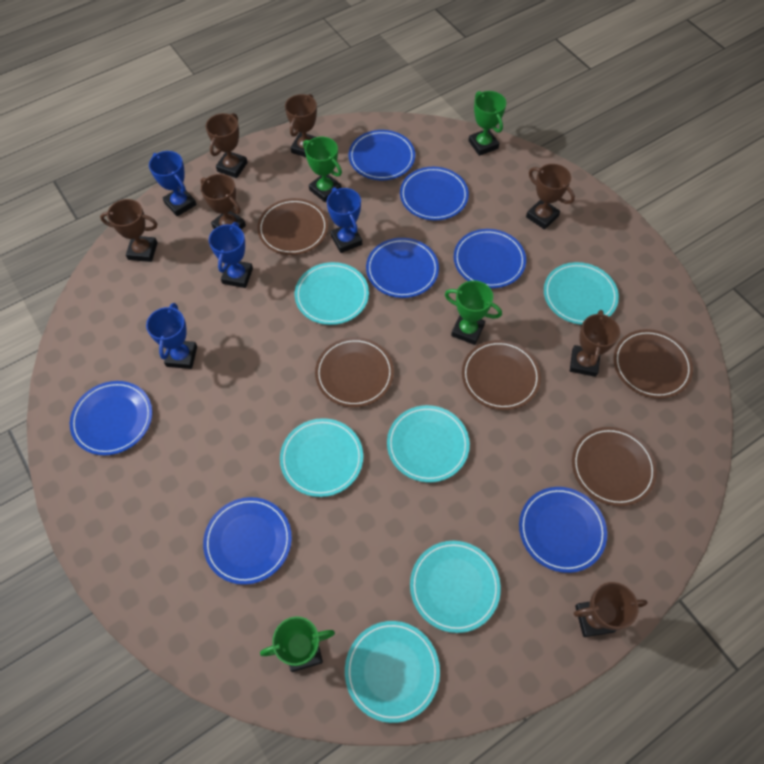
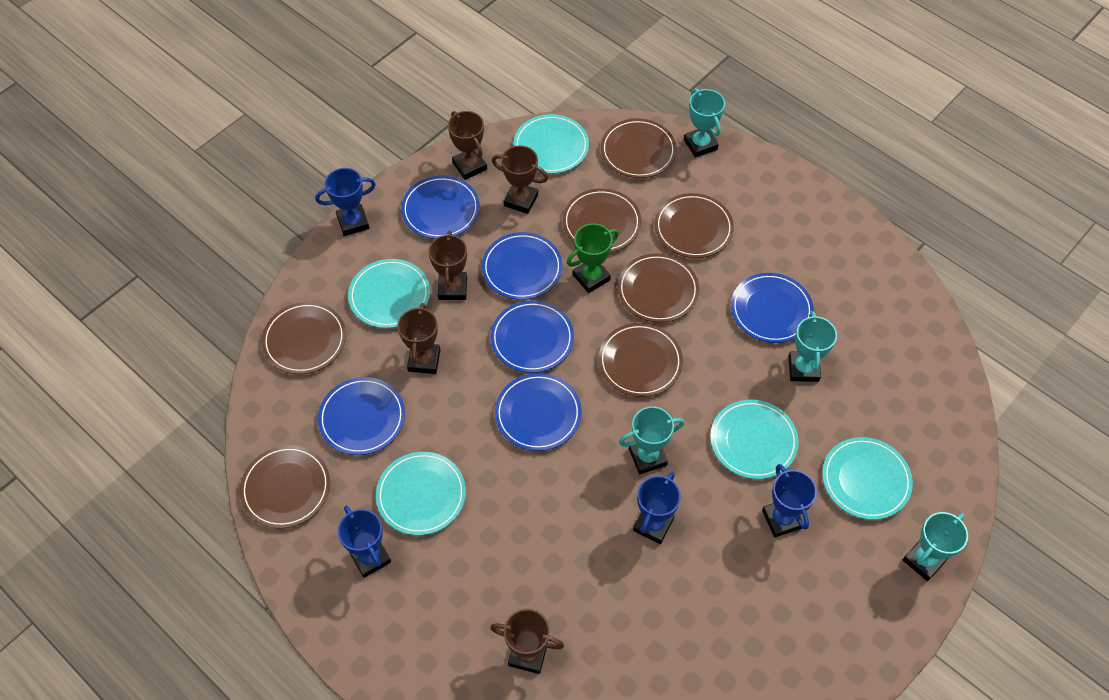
blue plate: 7 -> 6
brown plate: 5 -> 7
brown trophy: 7 -> 5
green trophy: 4 -> 1
turquoise plate: 6 -> 5
turquoise trophy: 0 -> 4

